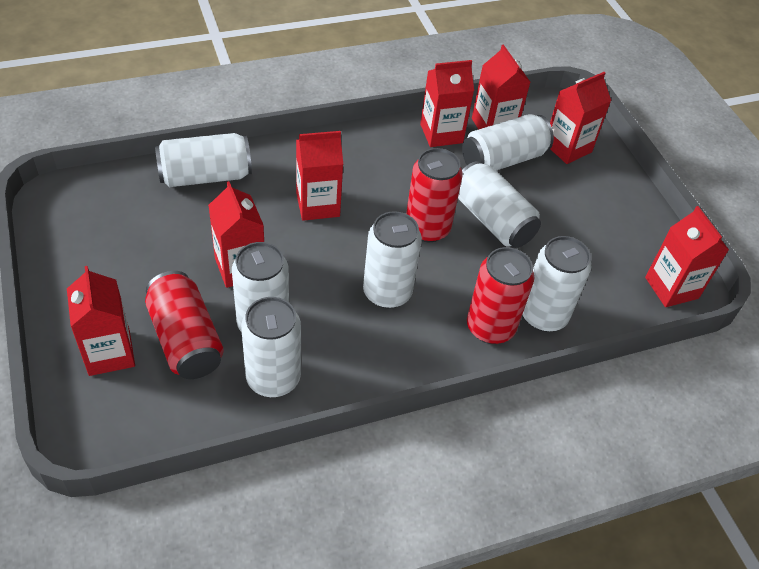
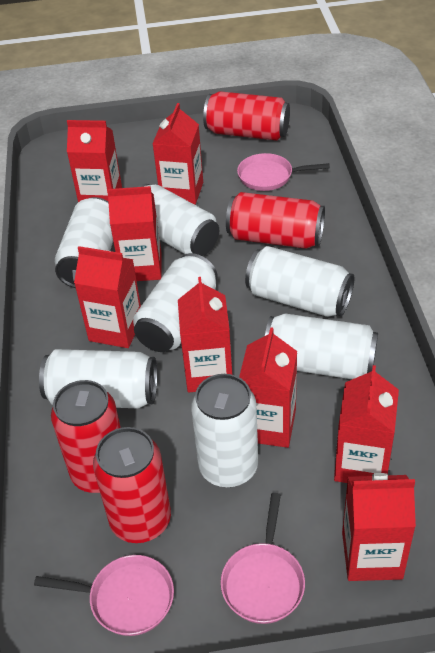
pink pan: 0 -> 3
red can: 3 -> 4
red carton: 7 -> 8

